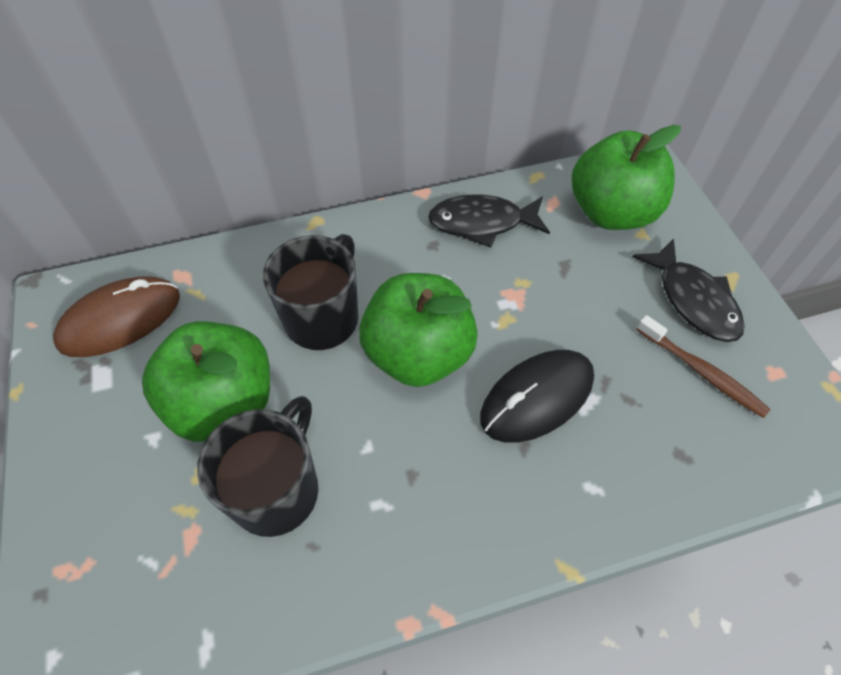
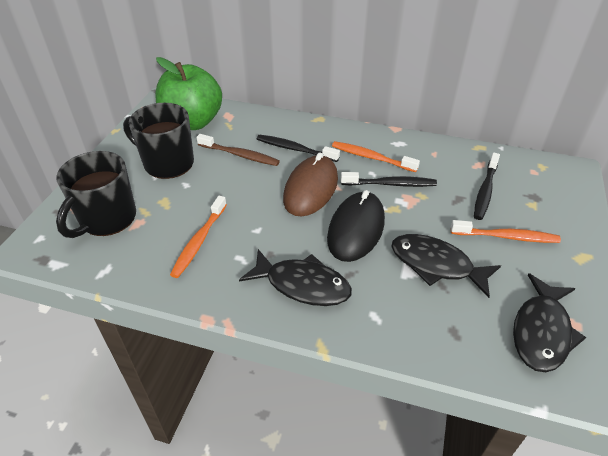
black fish: 2 -> 3
black toothbrush: 0 -> 3
green apple: 3 -> 1
orange toothbrush: 0 -> 3

